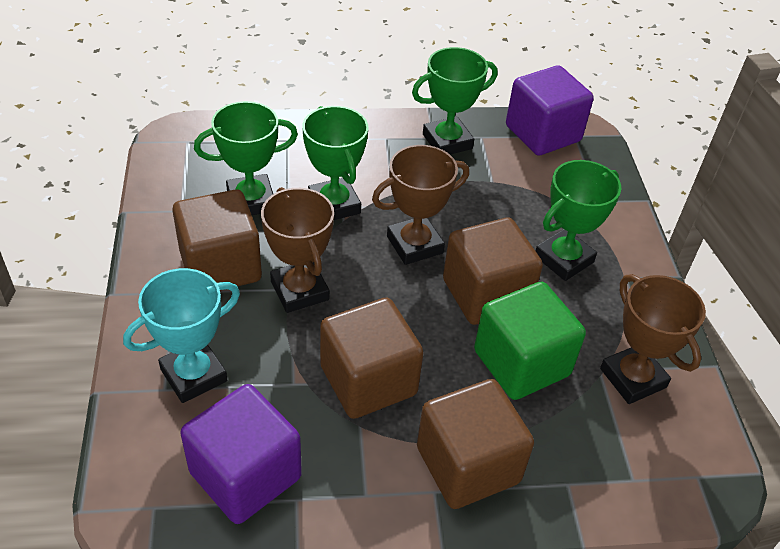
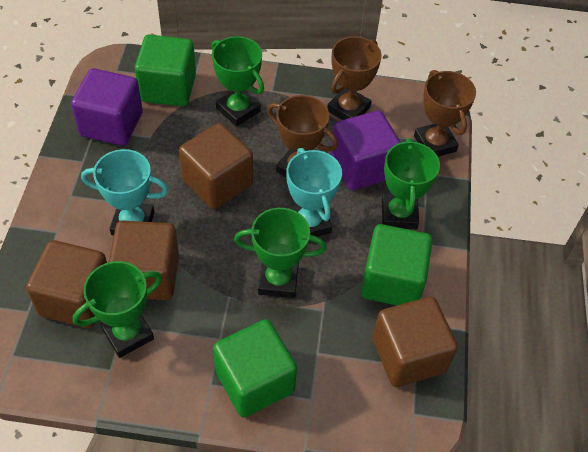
green cube: 1 -> 3
turquoise trophy: 1 -> 2

